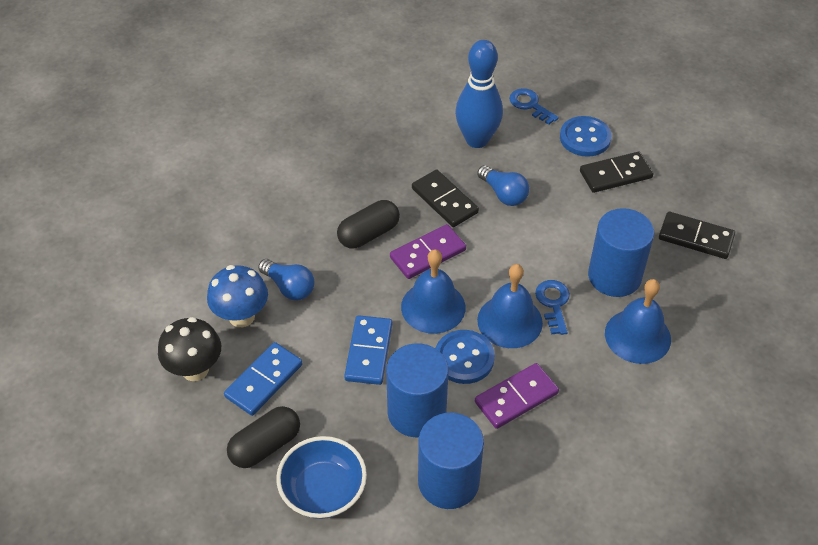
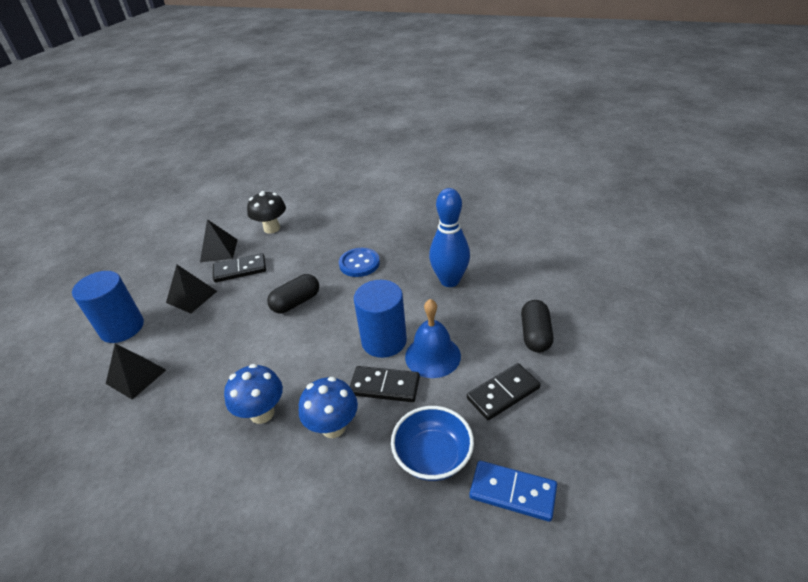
black pyramid: 0 -> 3
blue bell: 3 -> 1
blue button: 2 -> 1
blue cylinder: 3 -> 2
blue domino: 2 -> 1
blue key: 2 -> 0
blue light bulb: 2 -> 0
blue mushroom: 1 -> 2
purple domino: 2 -> 0

